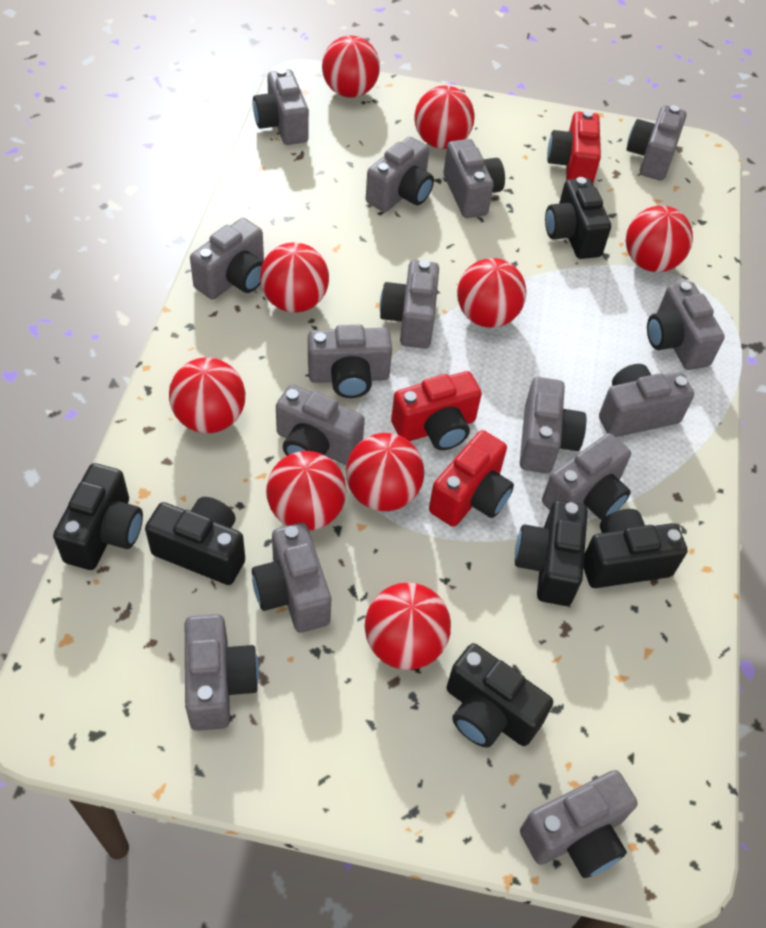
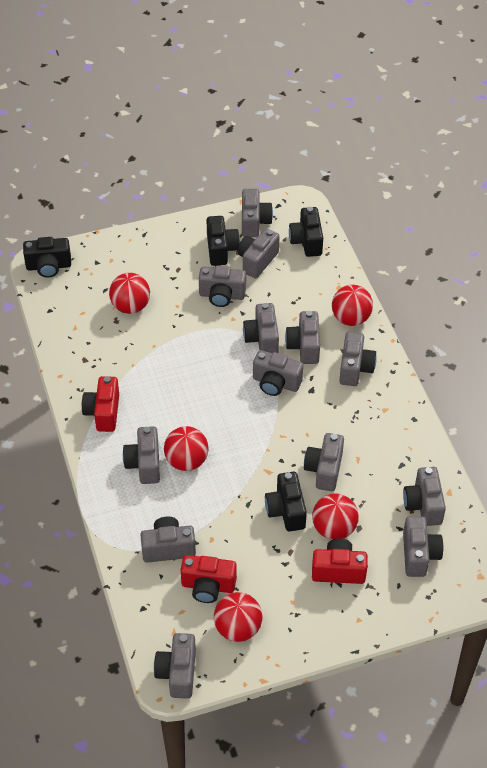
black camera: 6 -> 4
grey camera: 15 -> 13
red ball: 9 -> 5

